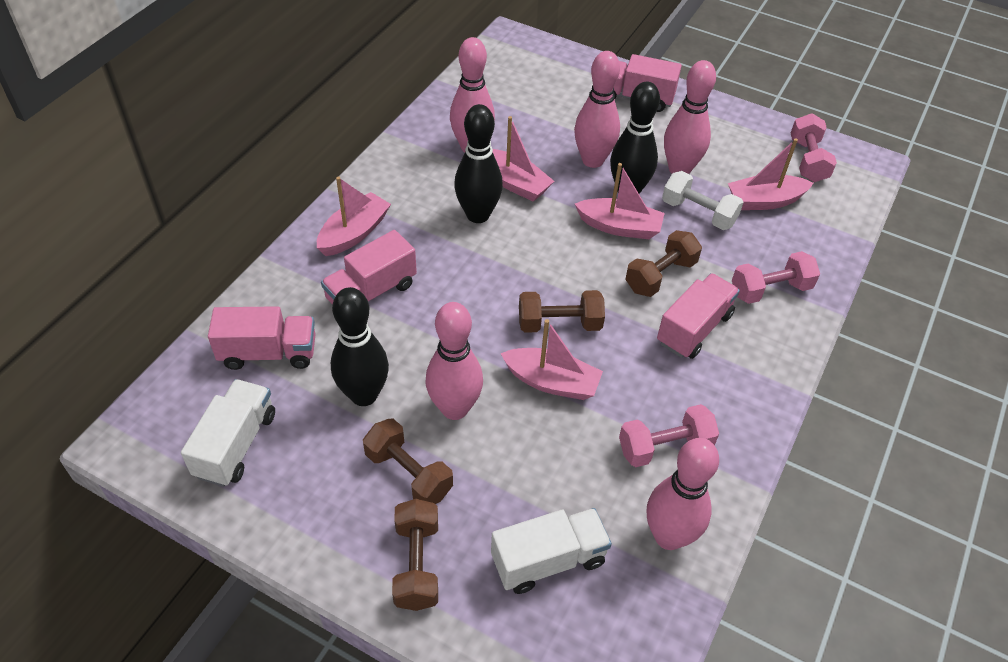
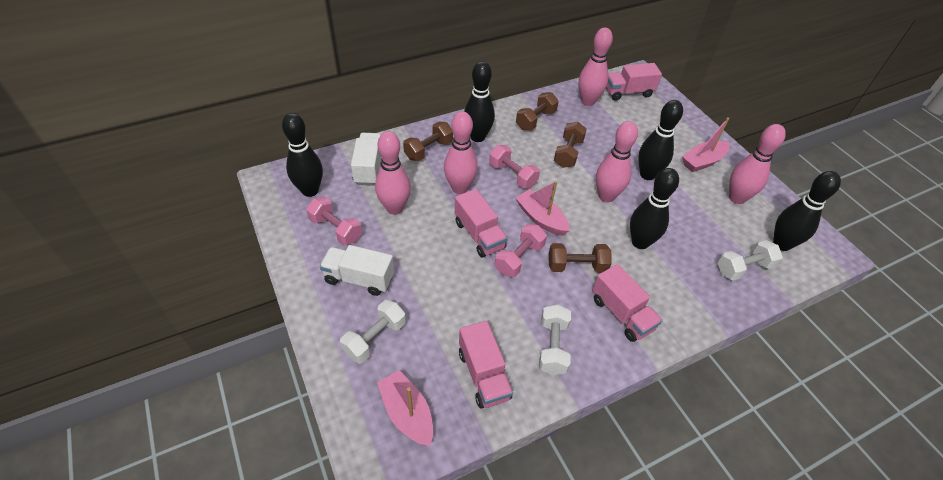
black bowling pin: 3 -> 5
pink boat: 5 -> 3
white dumbbell: 1 -> 3

